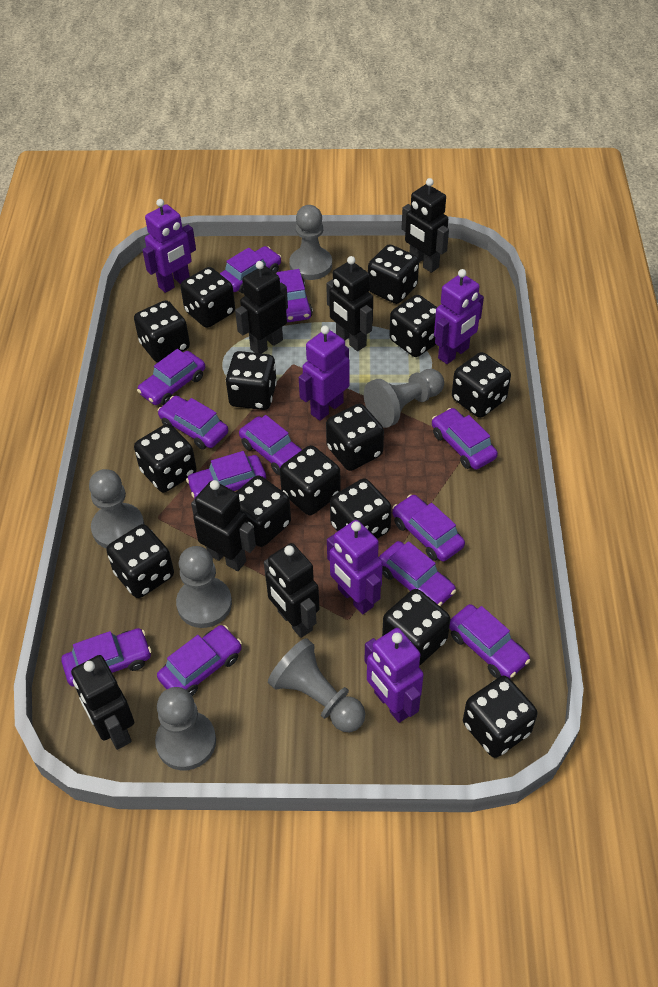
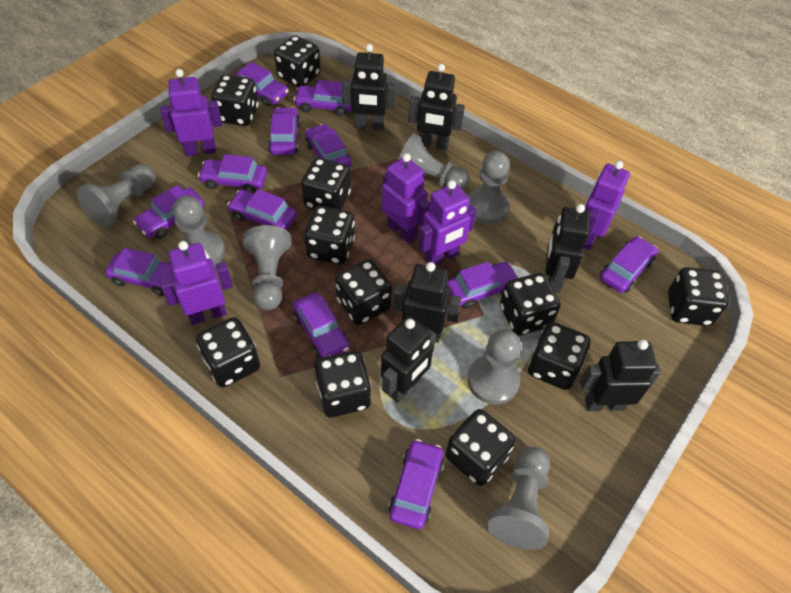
black dice: 14 -> 11
grey pawn: 6 -> 7

